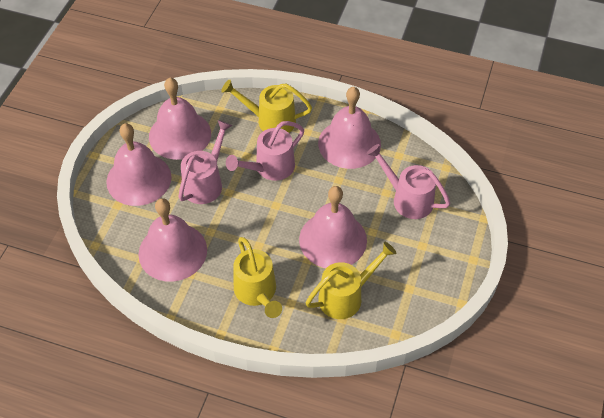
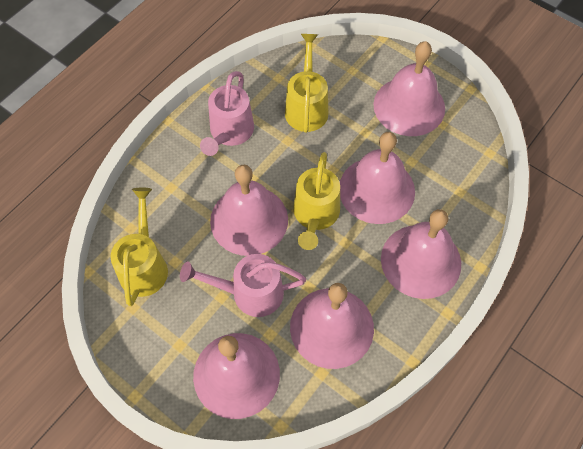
pink bell: 5 -> 6
pink watering can: 3 -> 2

